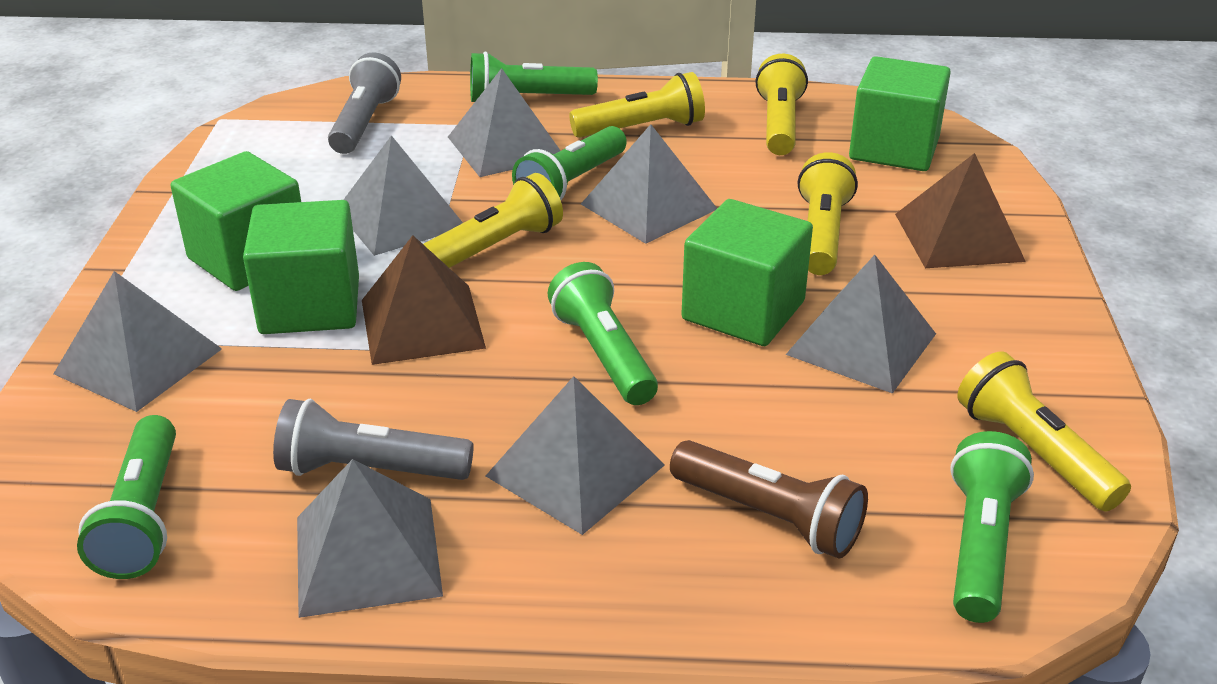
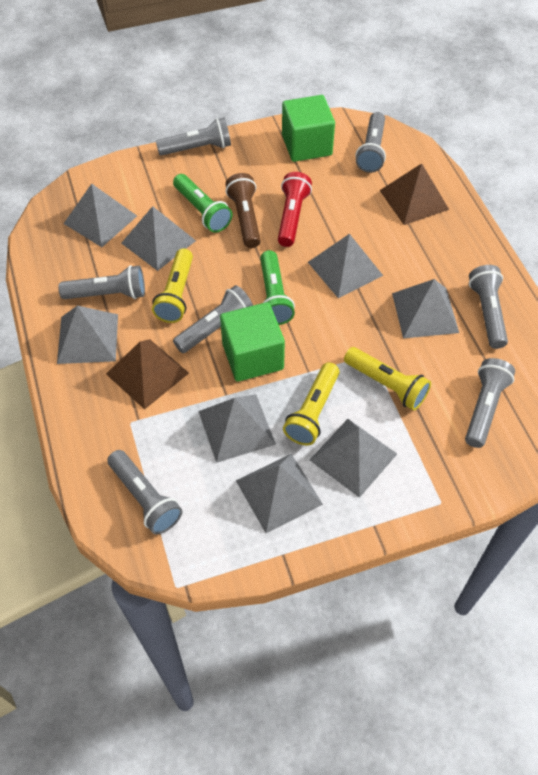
green cube: 4 -> 2
green flashlight: 5 -> 2
grey flashlight: 2 -> 7
grey pyramid: 7 -> 8
red flashlight: 0 -> 1
yellow flashlight: 5 -> 3

